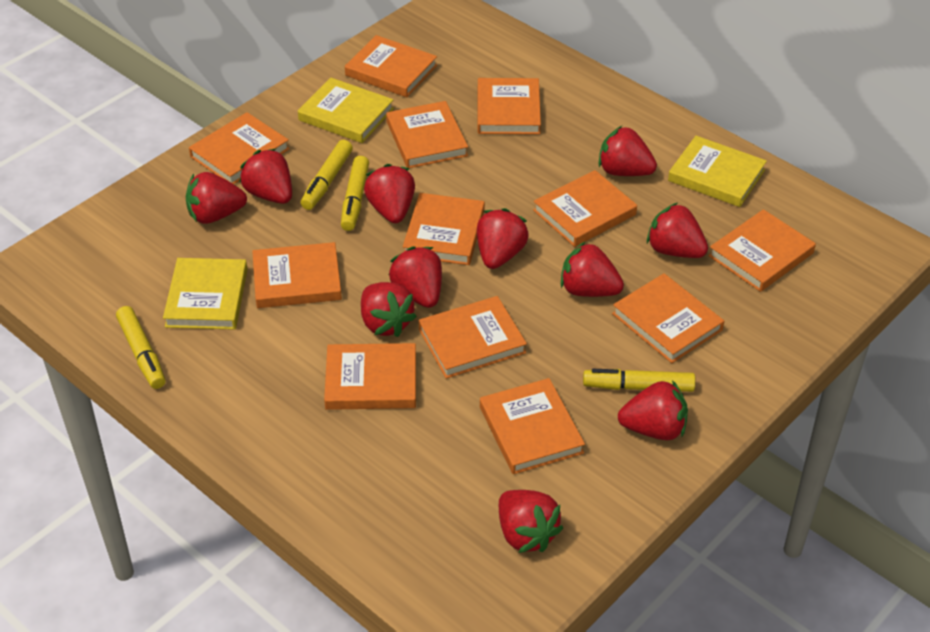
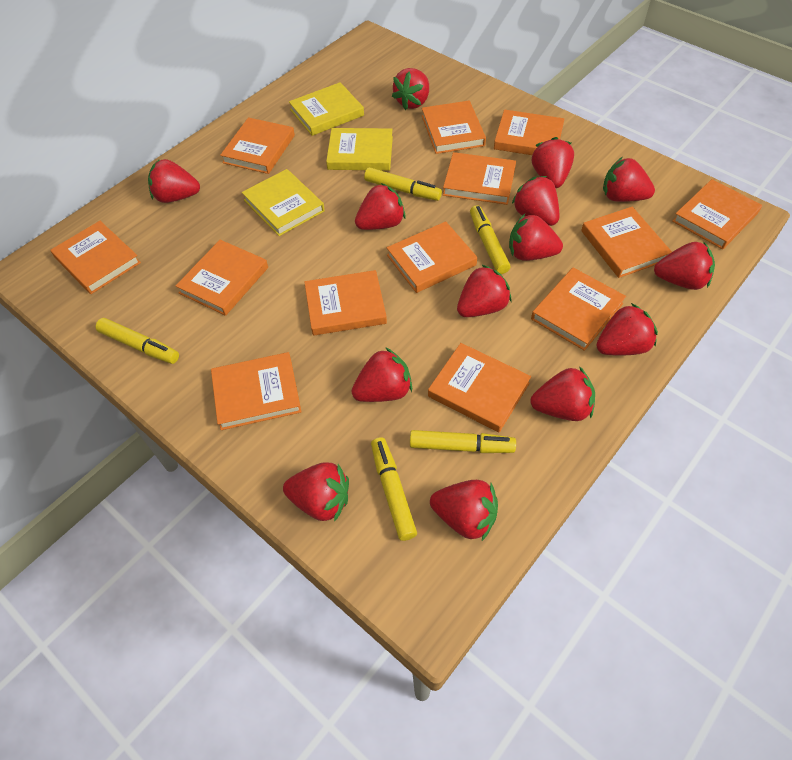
orange book: 12 -> 13
red strawberry: 11 -> 14
yellow marker: 4 -> 5

